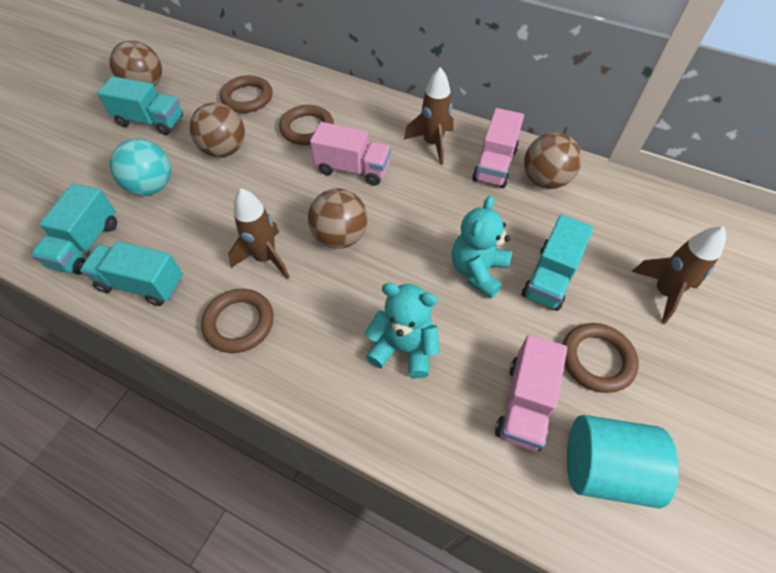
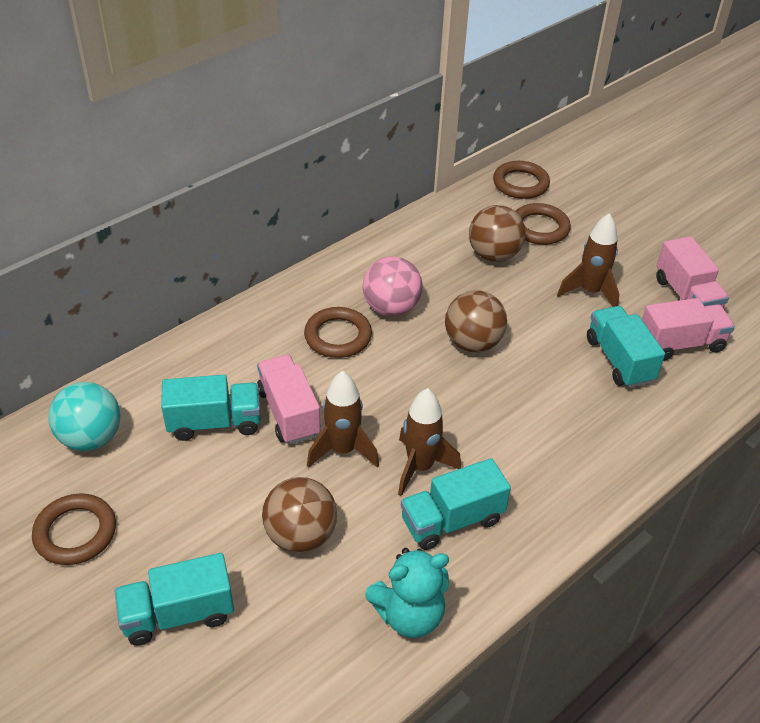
brown ball: 4 -> 3
pink ball: 0 -> 1
turquoise cylinder: 1 -> 0
turquoise teddy bear: 2 -> 1

